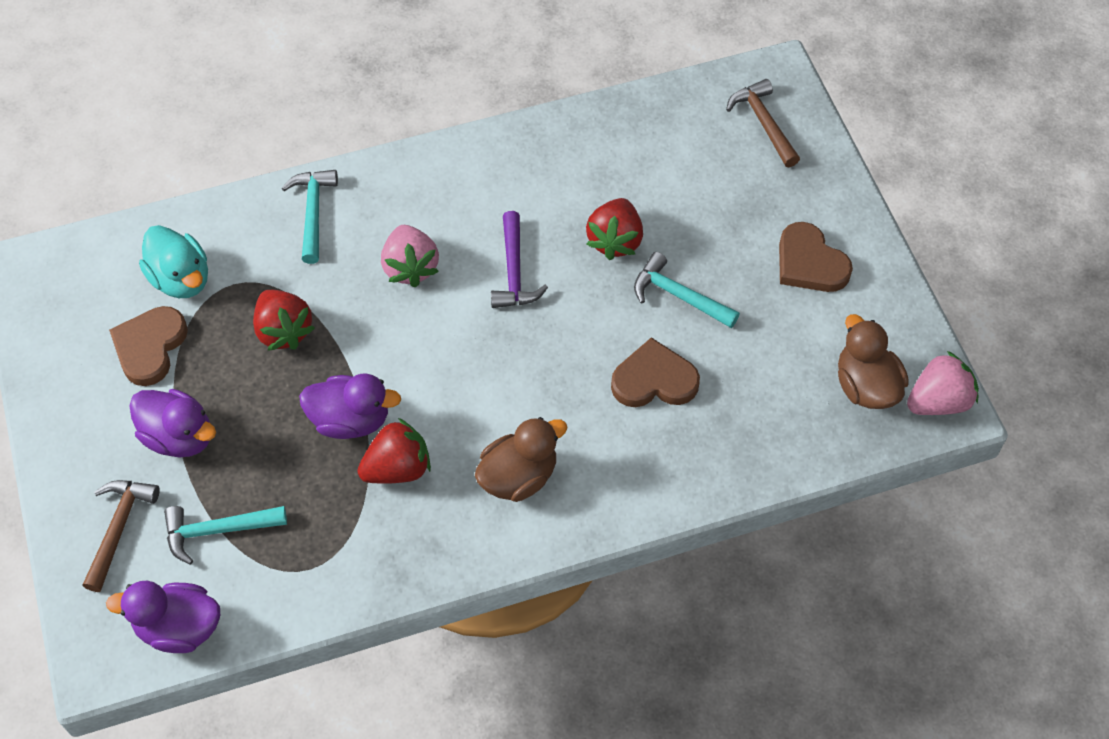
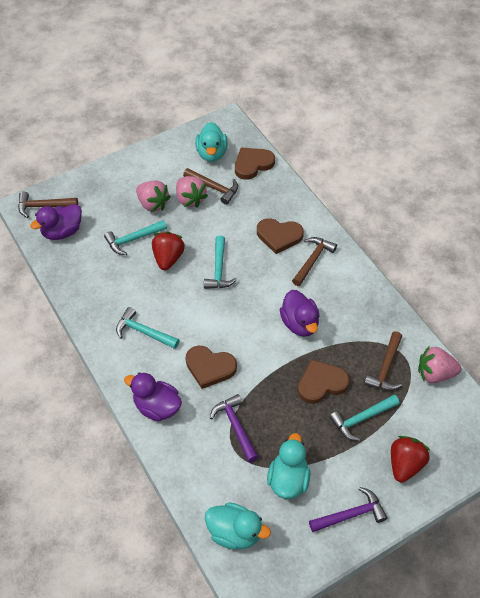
brown duck: 2 -> 0
brown hammer: 2 -> 4
brown heart: 3 -> 4
pink strawberry: 2 -> 3
purple hammer: 1 -> 2
red strawberry: 3 -> 2
turquoise duck: 1 -> 3
turquoise hammer: 3 -> 4

